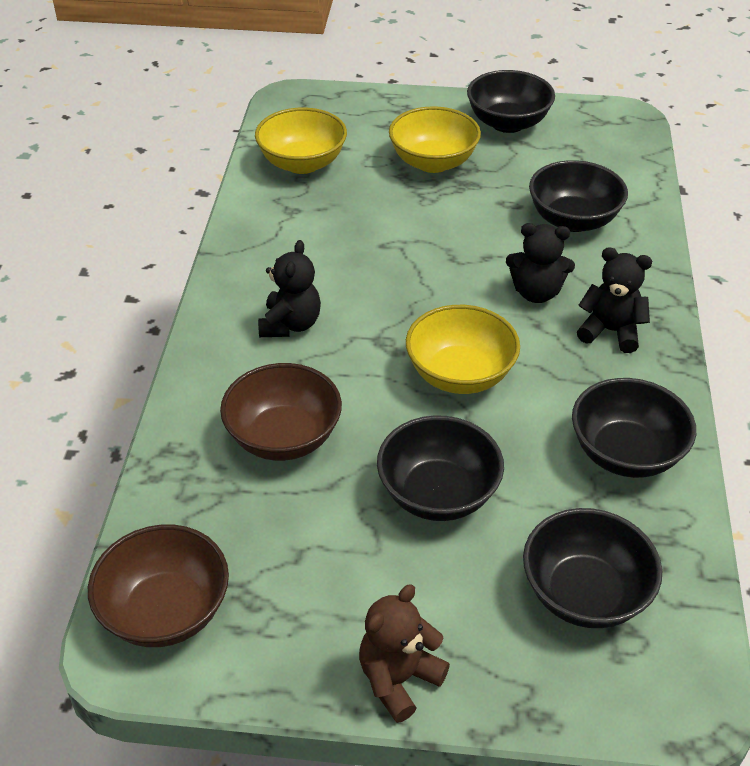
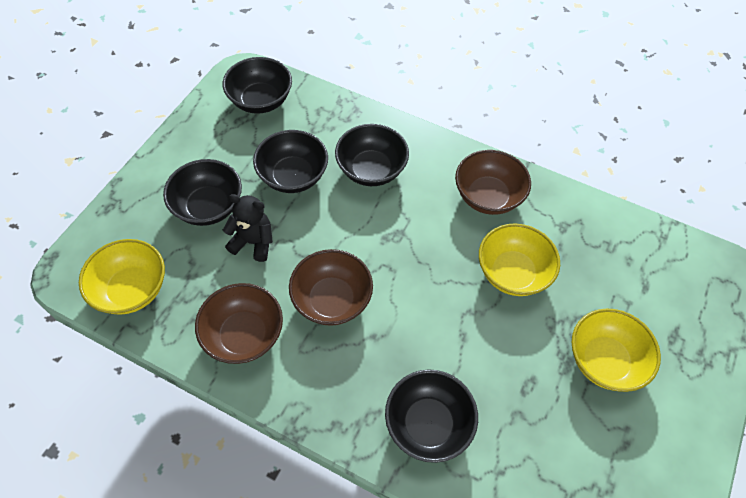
black teddy bear: 3 -> 1
brown bowl: 2 -> 3
brown teddy bear: 1 -> 0

